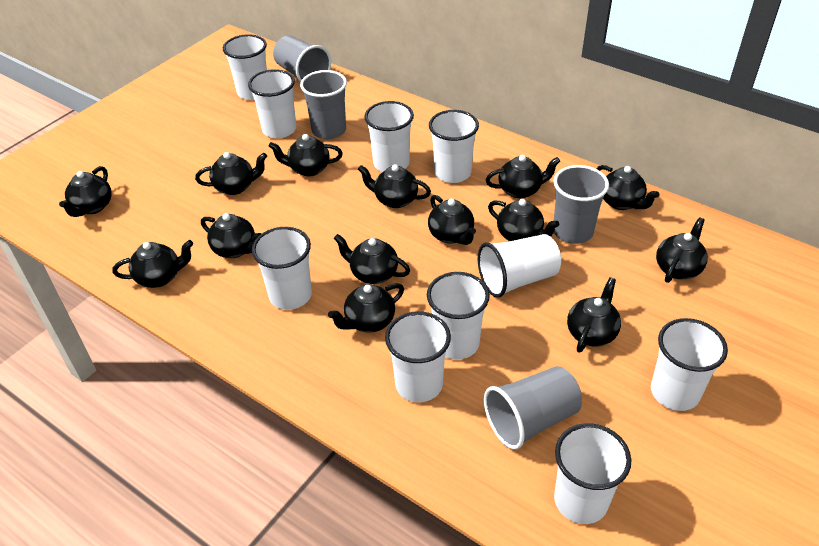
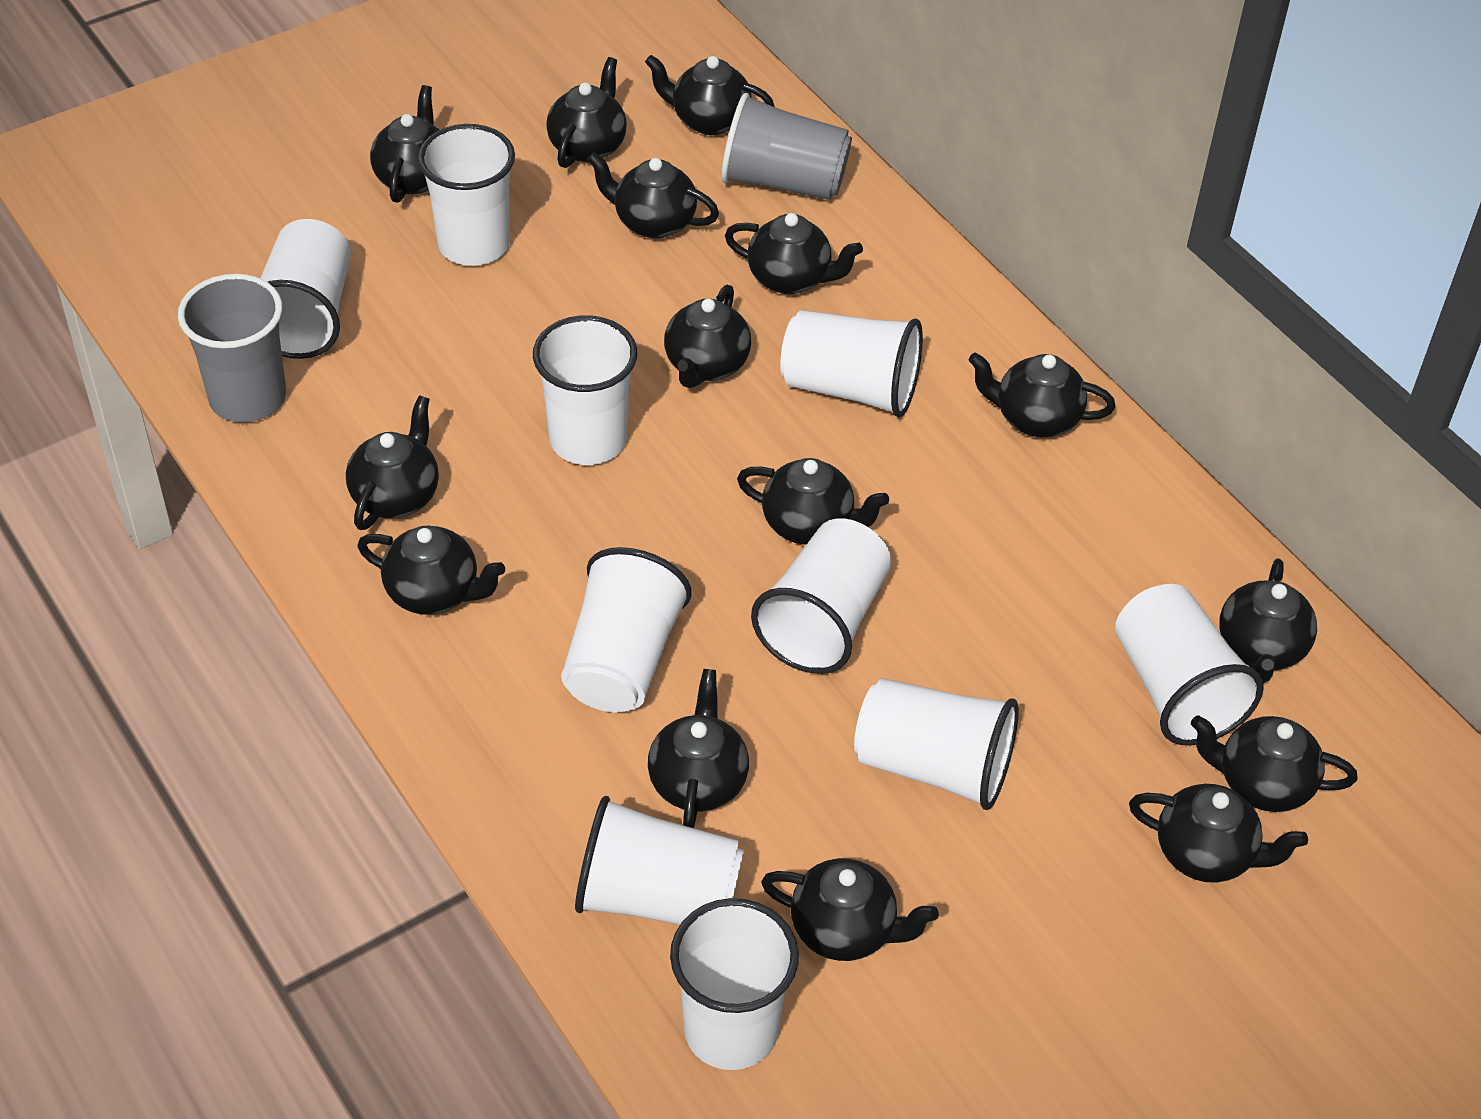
black teapot: 14 -> 15
grey cup: 4 -> 2

